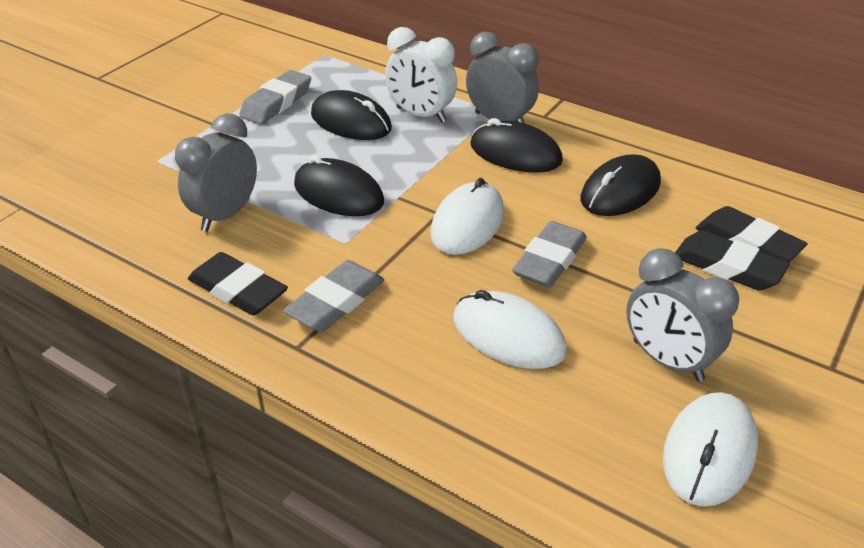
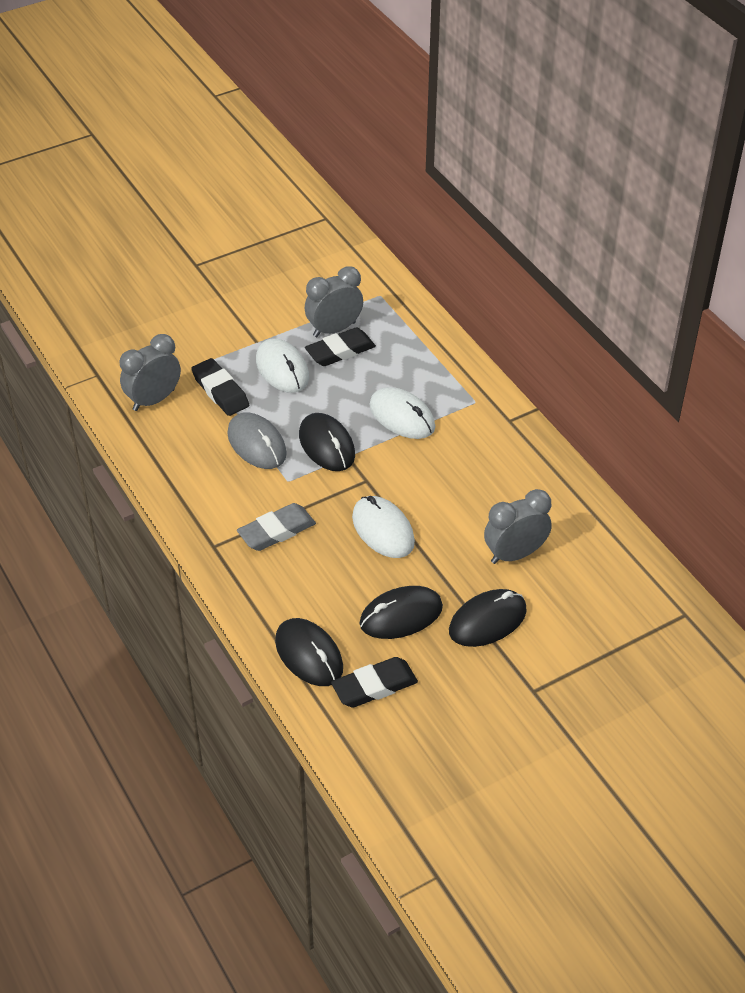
grey eraser: 3 -> 1
grey mouse: 0 -> 1
white clock: 1 -> 0

